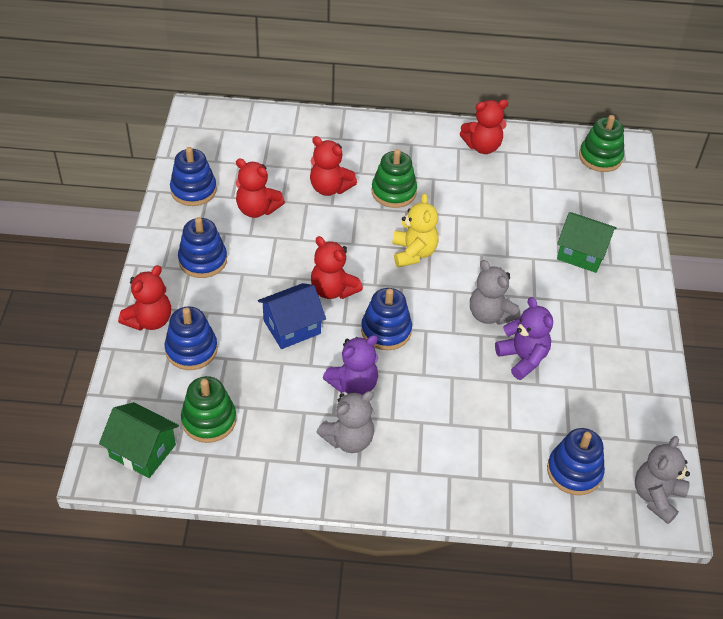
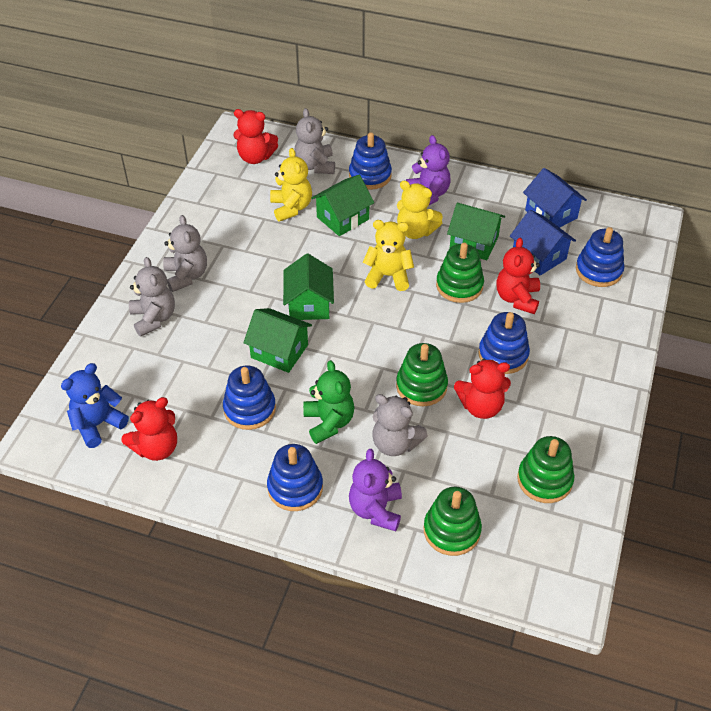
blue house: 1 -> 2
blue teddy bear: 0 -> 1
green house: 2 -> 4
green stacking toy: 3 -> 4
green teddy bear: 0 -> 1
grey teddy bear: 3 -> 4
red teddy bear: 5 -> 4
yellow teddy bear: 1 -> 3

